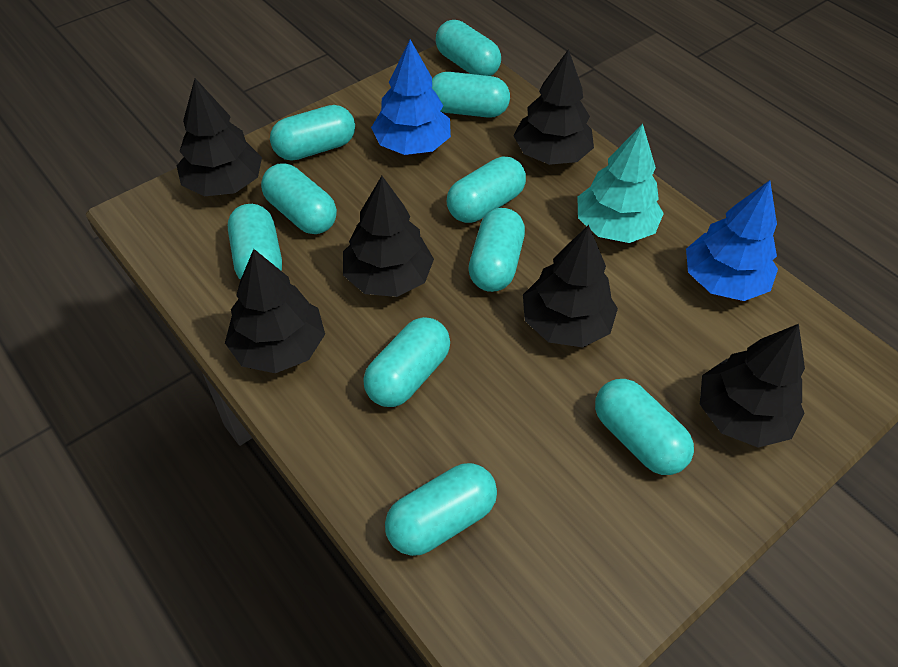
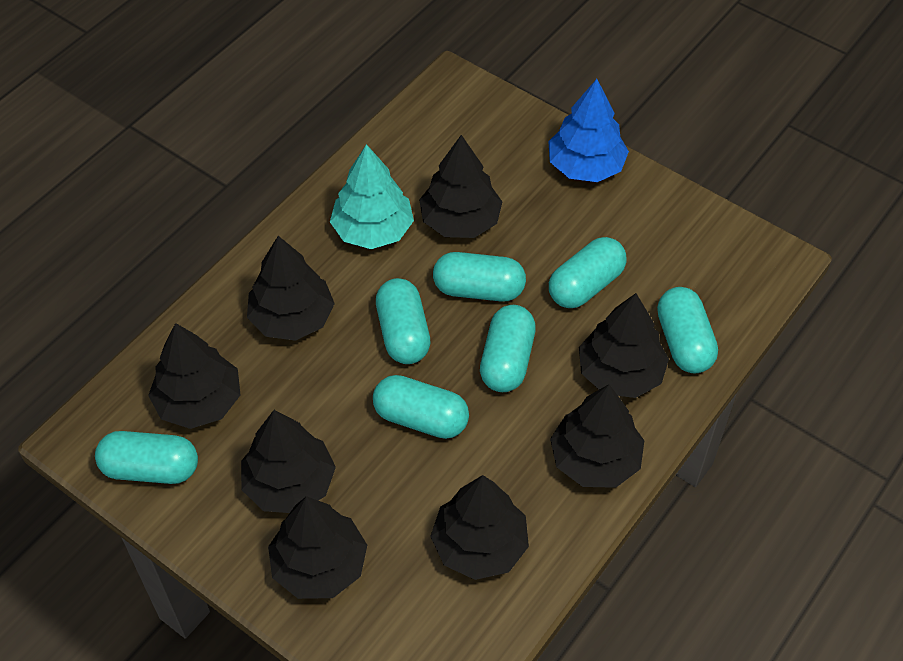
black tree: 6 -> 8
blue tree: 2 -> 1
turquoise capsule: 10 -> 7

